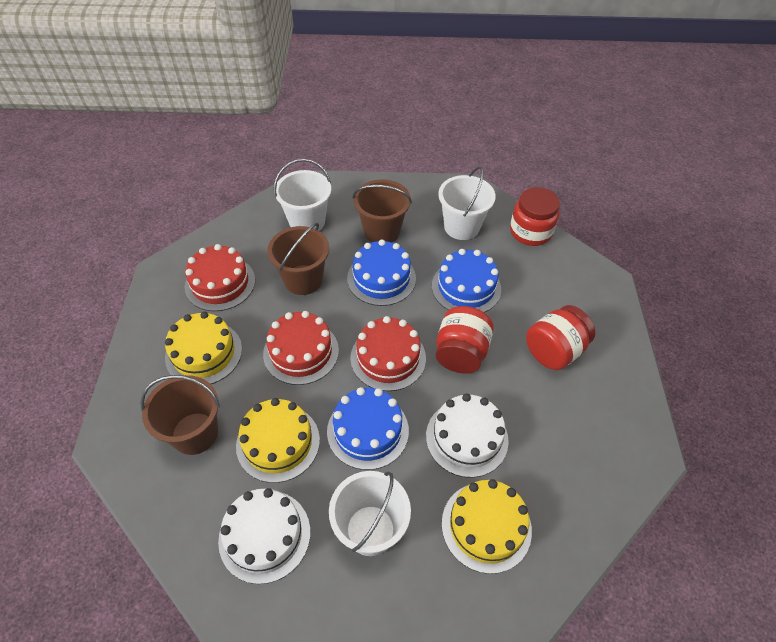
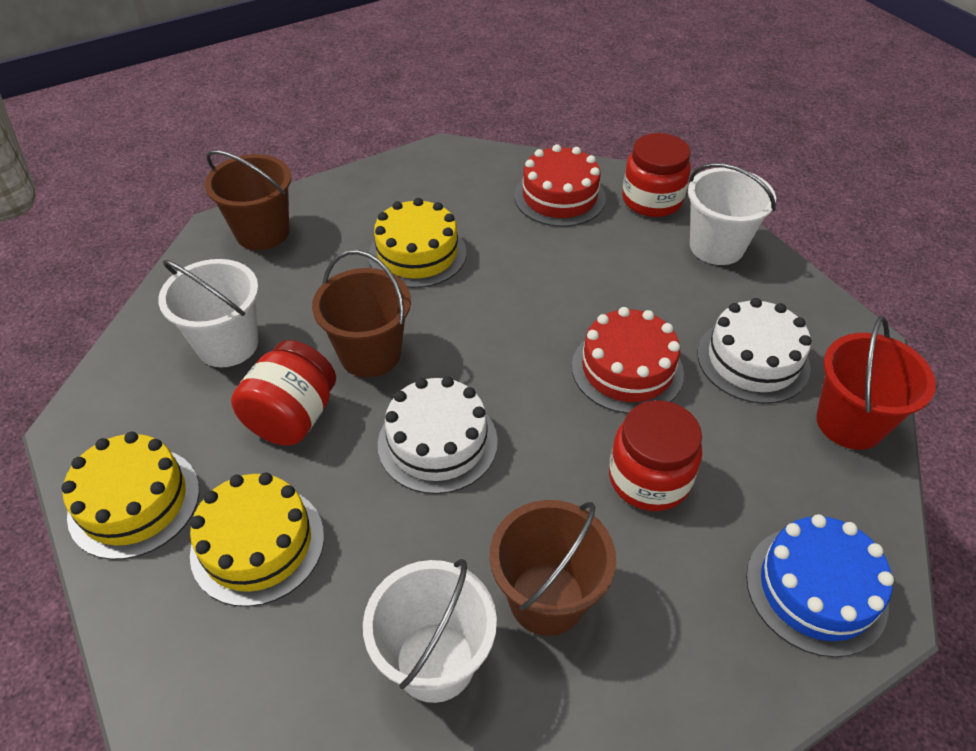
blue cake: 3 -> 1
red bucket: 0 -> 1
red cake: 3 -> 2

